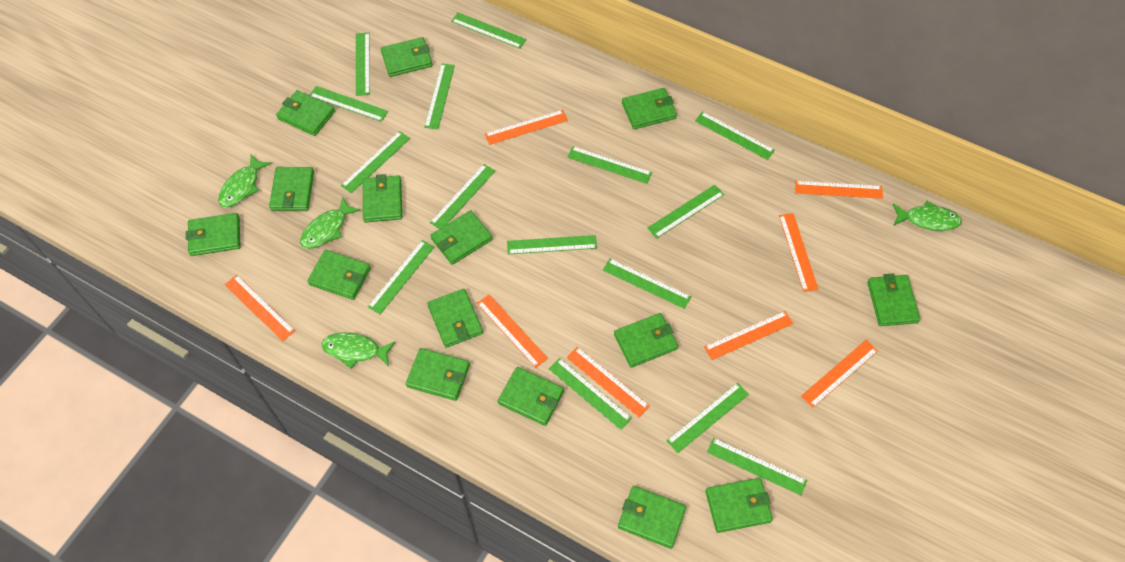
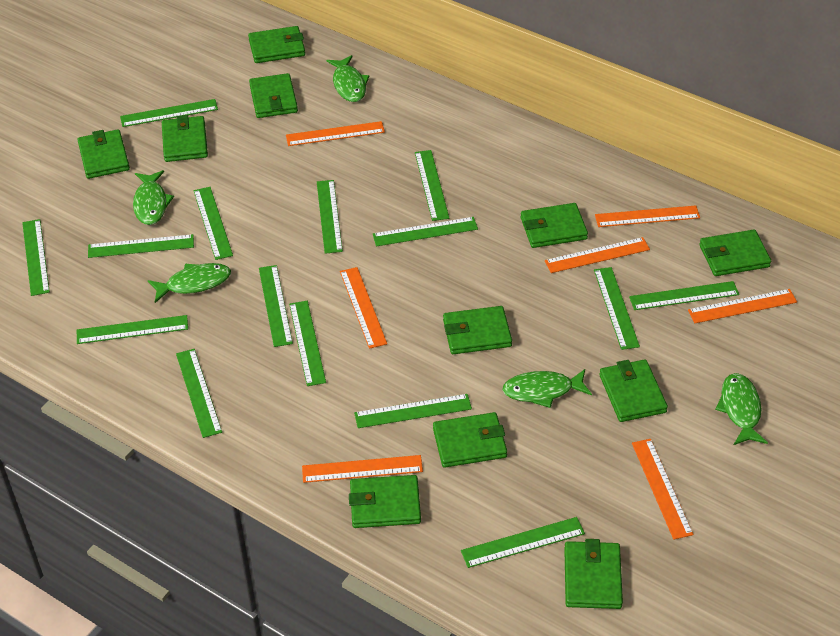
green fish: 4 -> 5
green wallet: 15 -> 11
orange ruler: 8 -> 7

